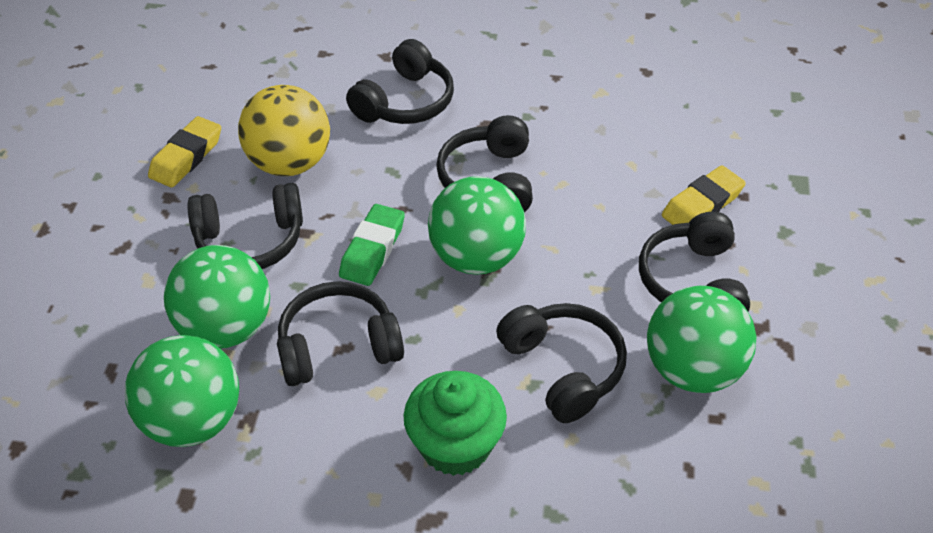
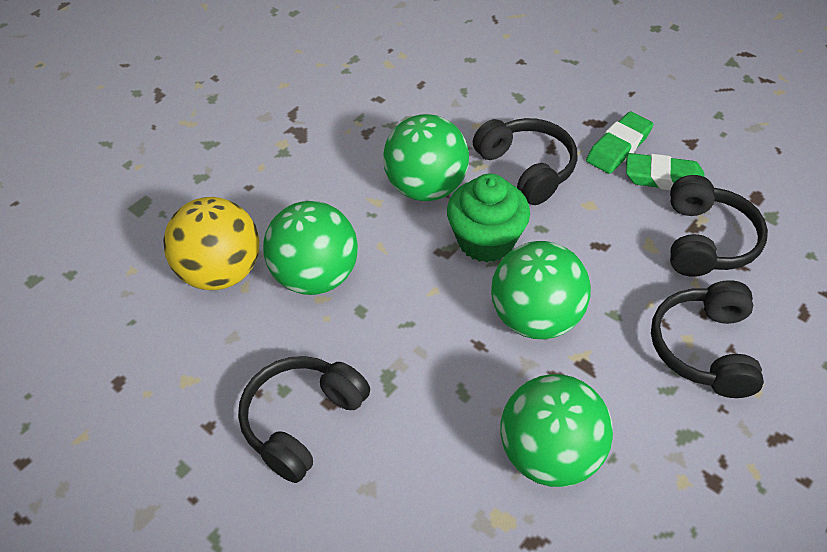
black headphones: 6 -> 4
green eraser: 1 -> 2
yellow eraser: 2 -> 0

